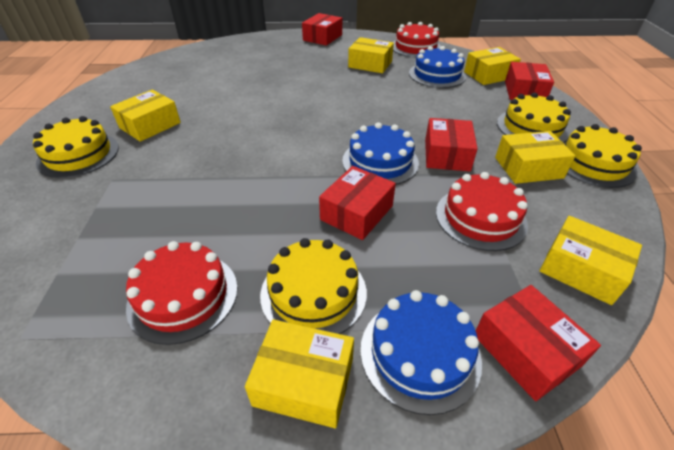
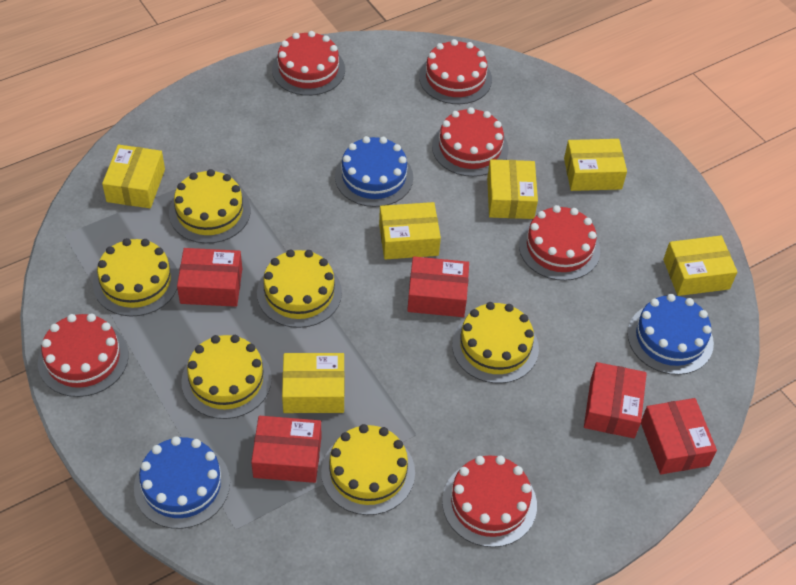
red cake: 3 -> 6
yellow cake: 4 -> 6

